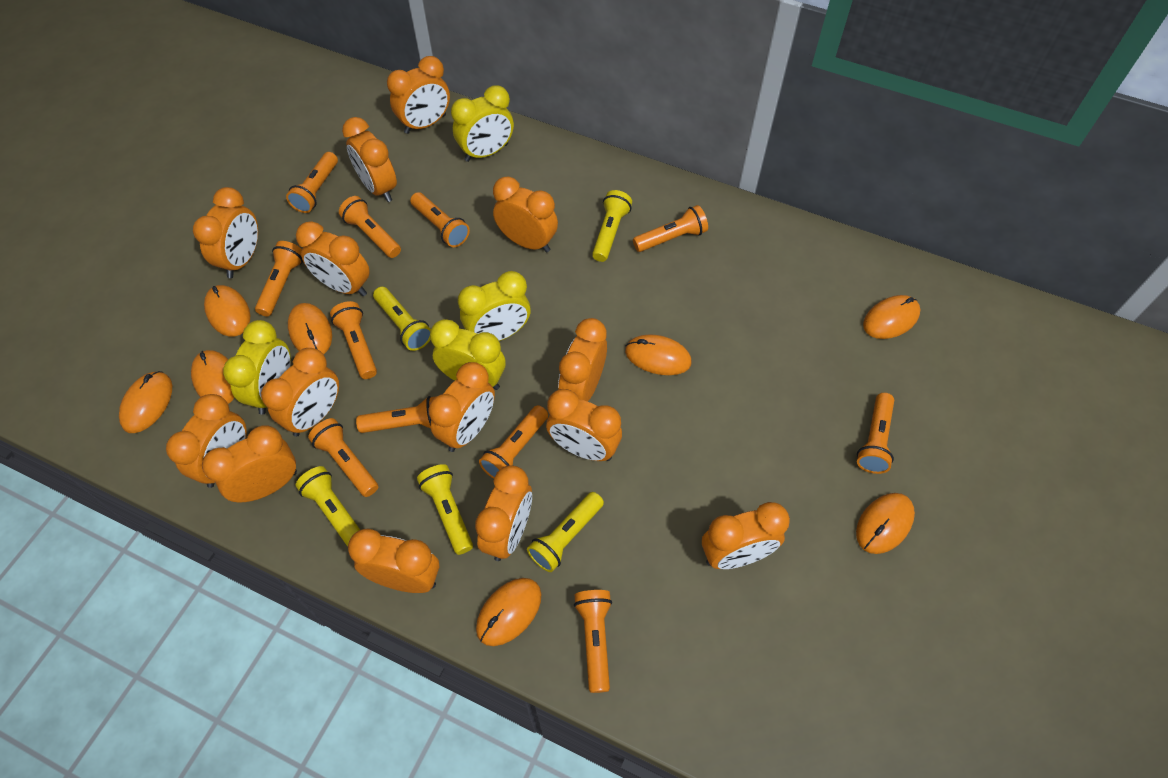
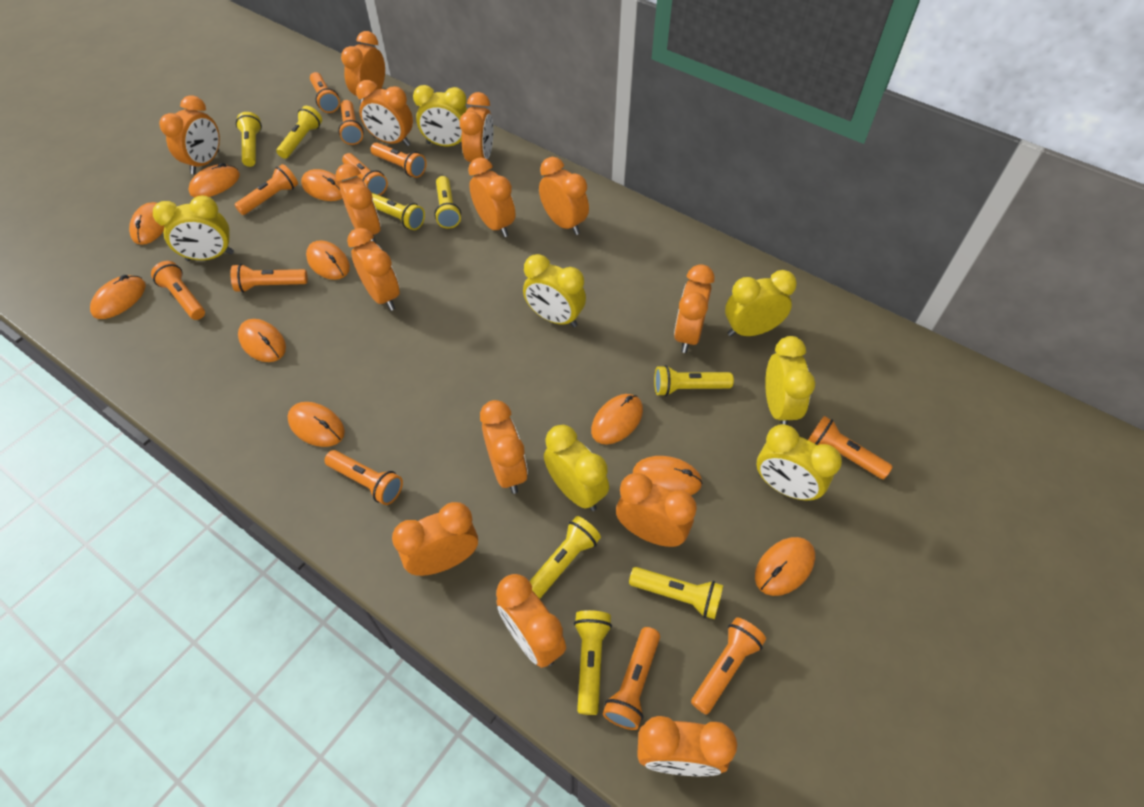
orange mouse: 8 -> 10
yellow clock: 4 -> 7
yellow flashlight: 5 -> 8

